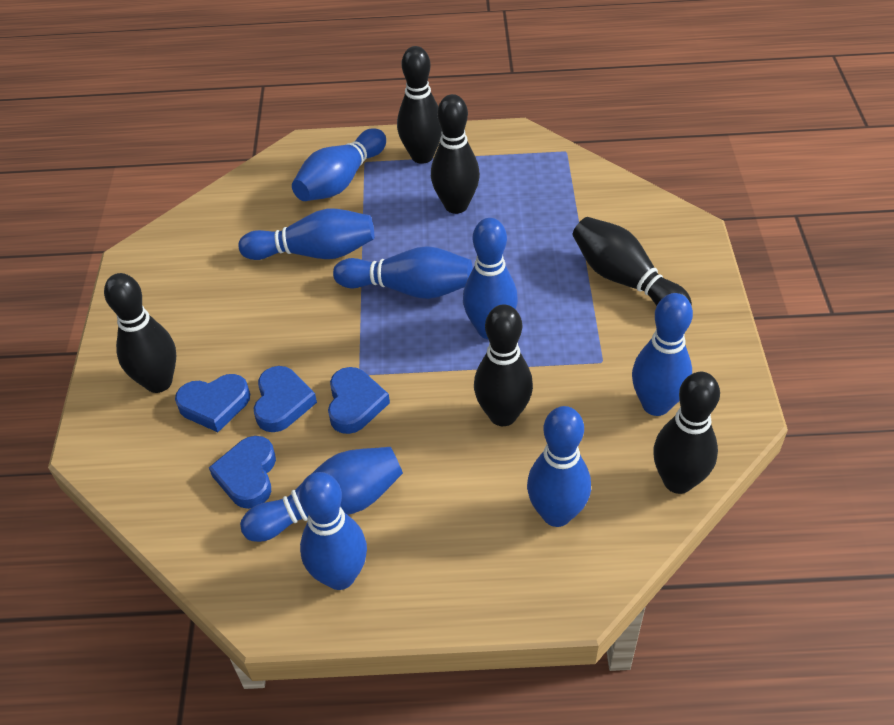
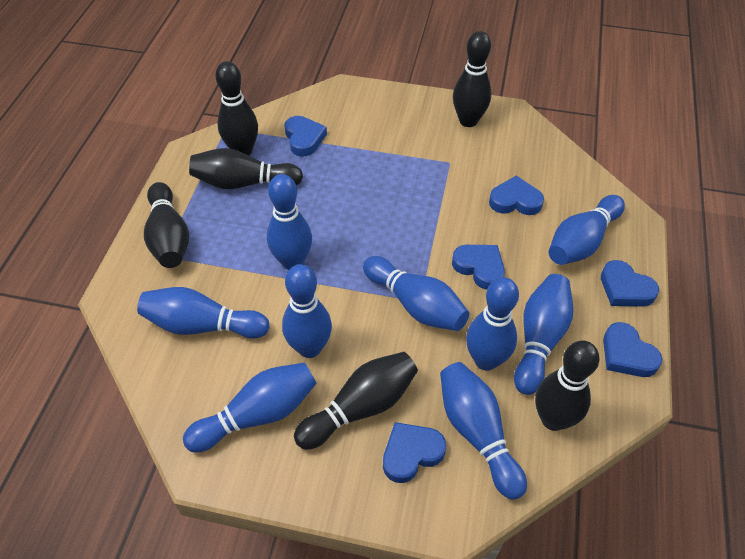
blue bowling pin: 8 -> 9
blue heart: 4 -> 6

